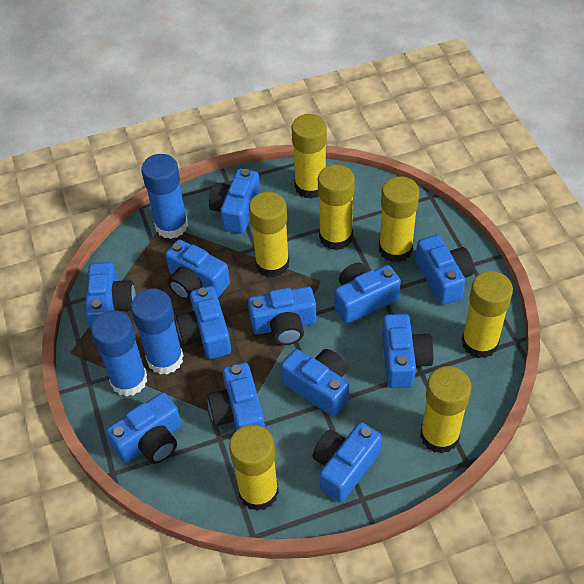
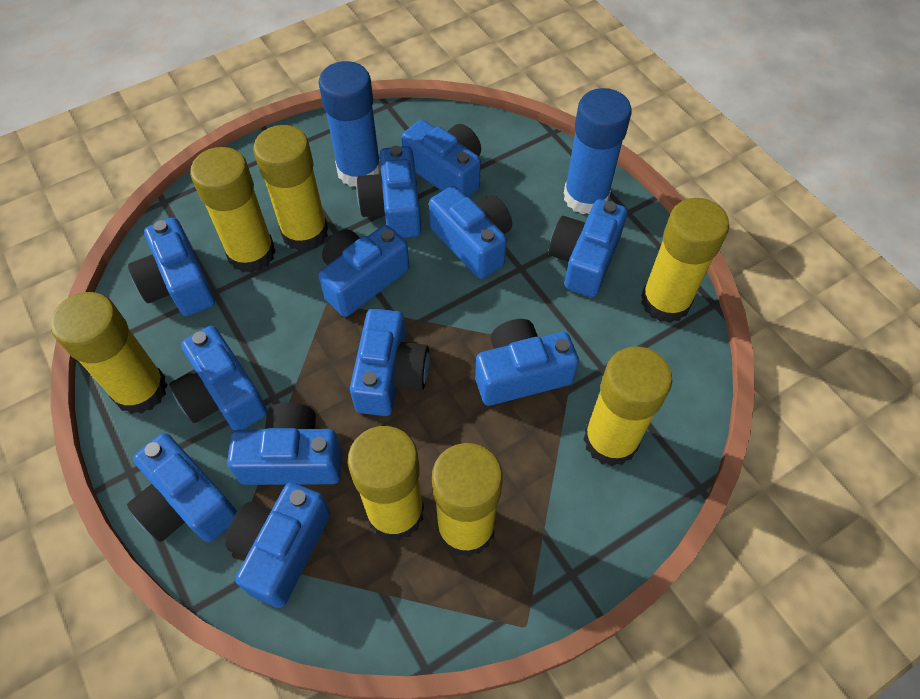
blue glue stick: 3 -> 2

